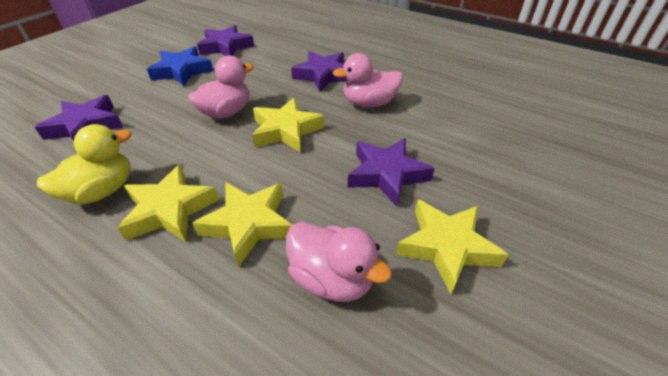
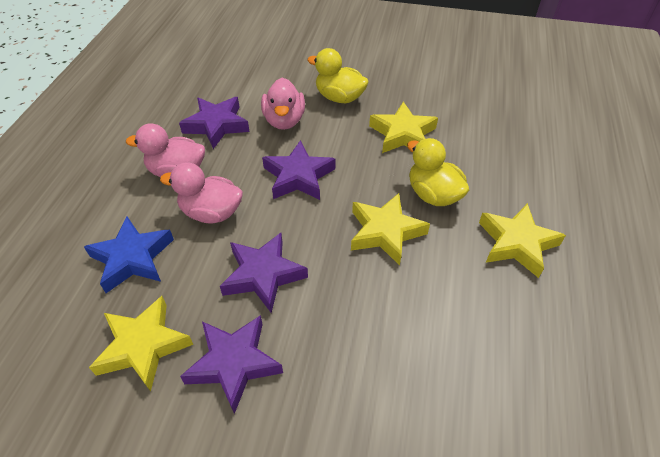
yellow duck: 1 -> 2

